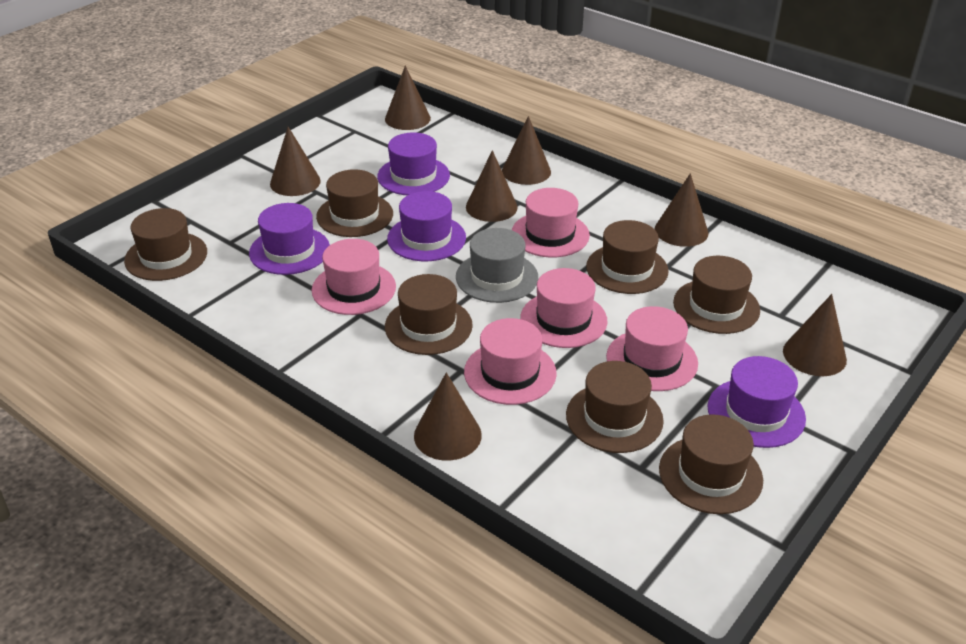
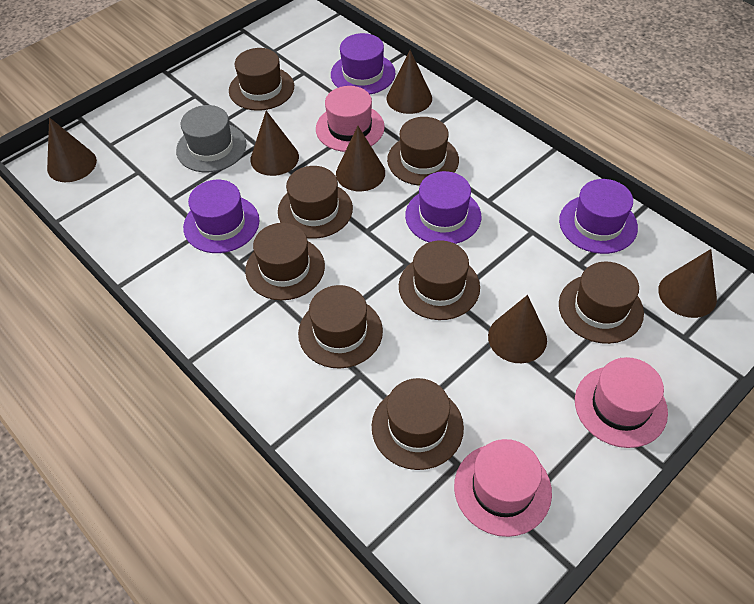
brown cone: 7 -> 6
brown hat: 7 -> 8
pink hat: 5 -> 3

